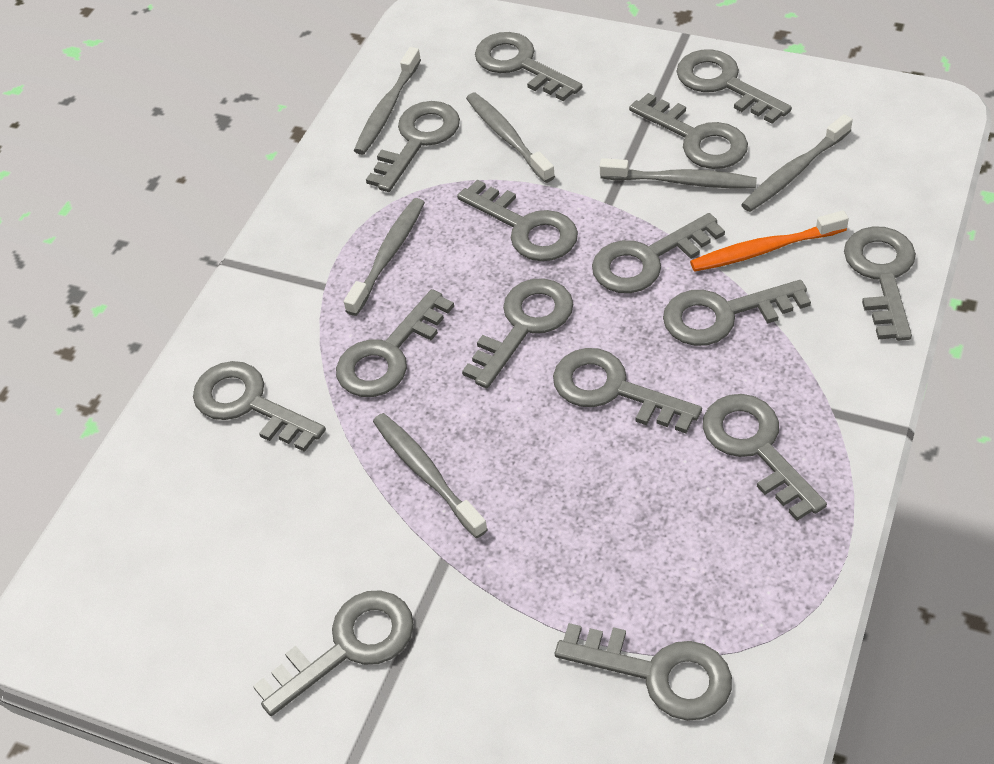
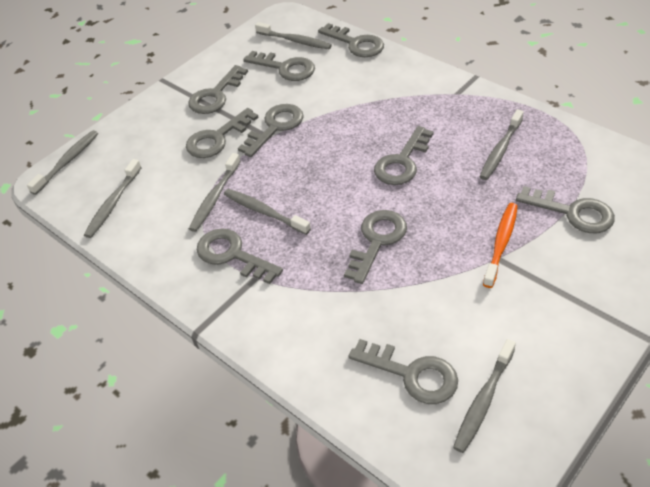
grey key: 15 -> 10
grey toothbrush: 6 -> 7

